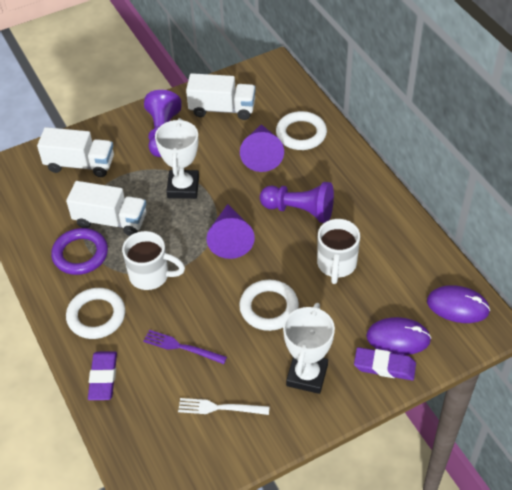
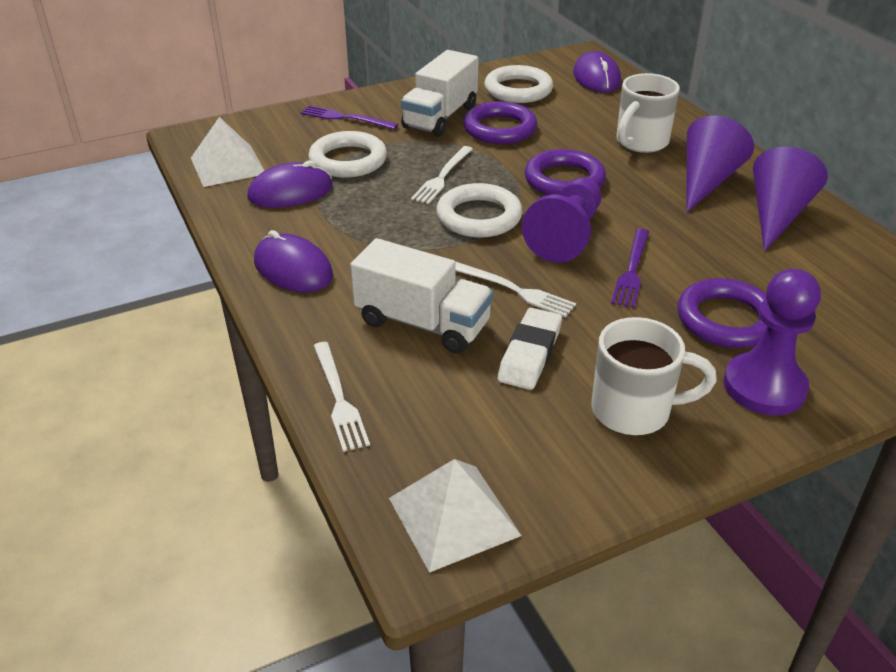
purple eraser: 2 -> 0
purple fork: 1 -> 2
purple mouse: 2 -> 3
purple ring: 1 -> 3
white eraser: 0 -> 1
white fork: 1 -> 3
white pyramid: 0 -> 2
white trophy: 2 -> 0
white truck: 3 -> 2

